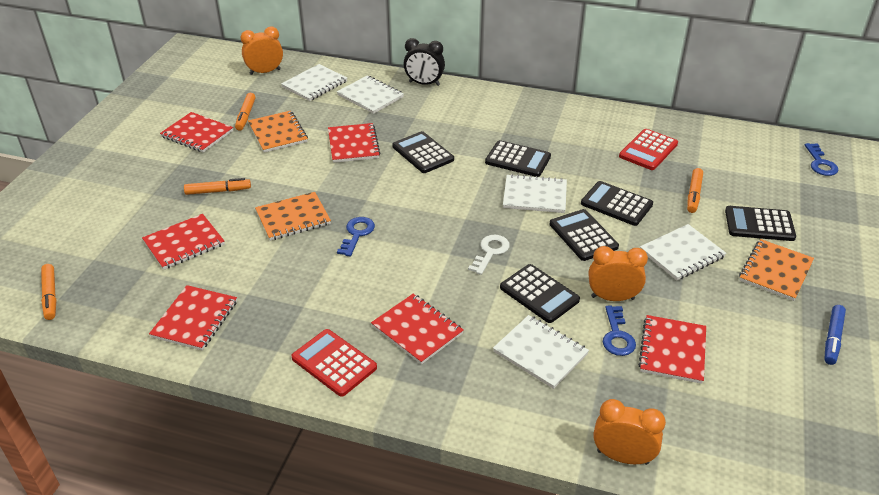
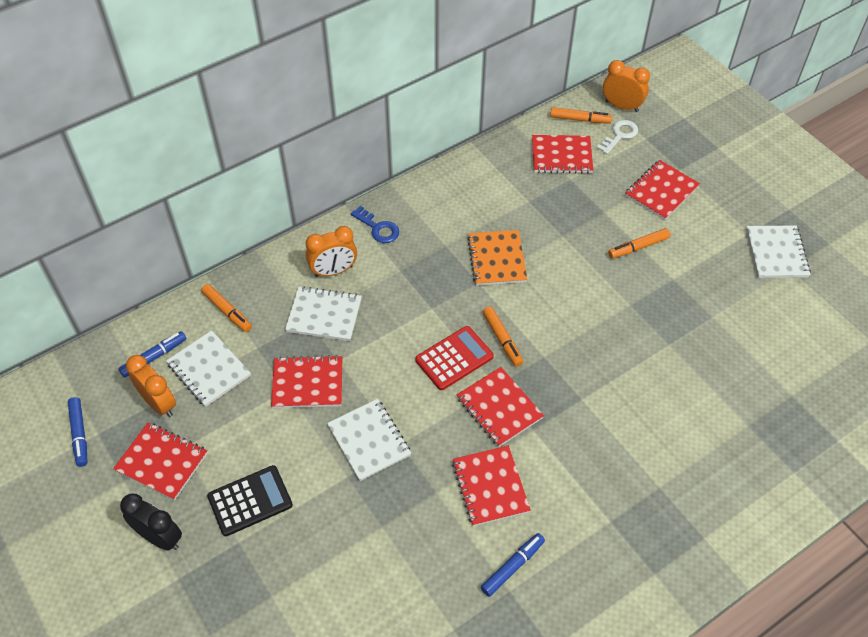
black calculator: 6 -> 1
blue key: 3 -> 1
blue marker: 1 -> 3
orange notebook: 3 -> 1
red calculator: 2 -> 1
white notebook: 5 -> 4

